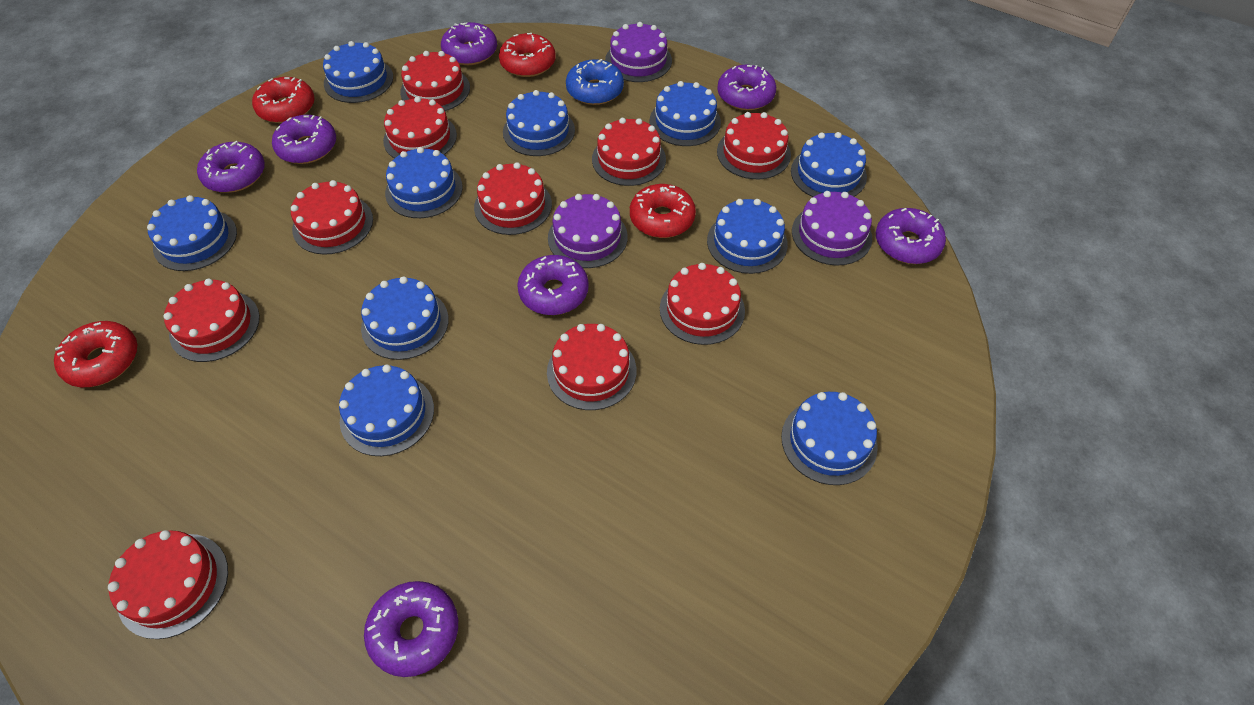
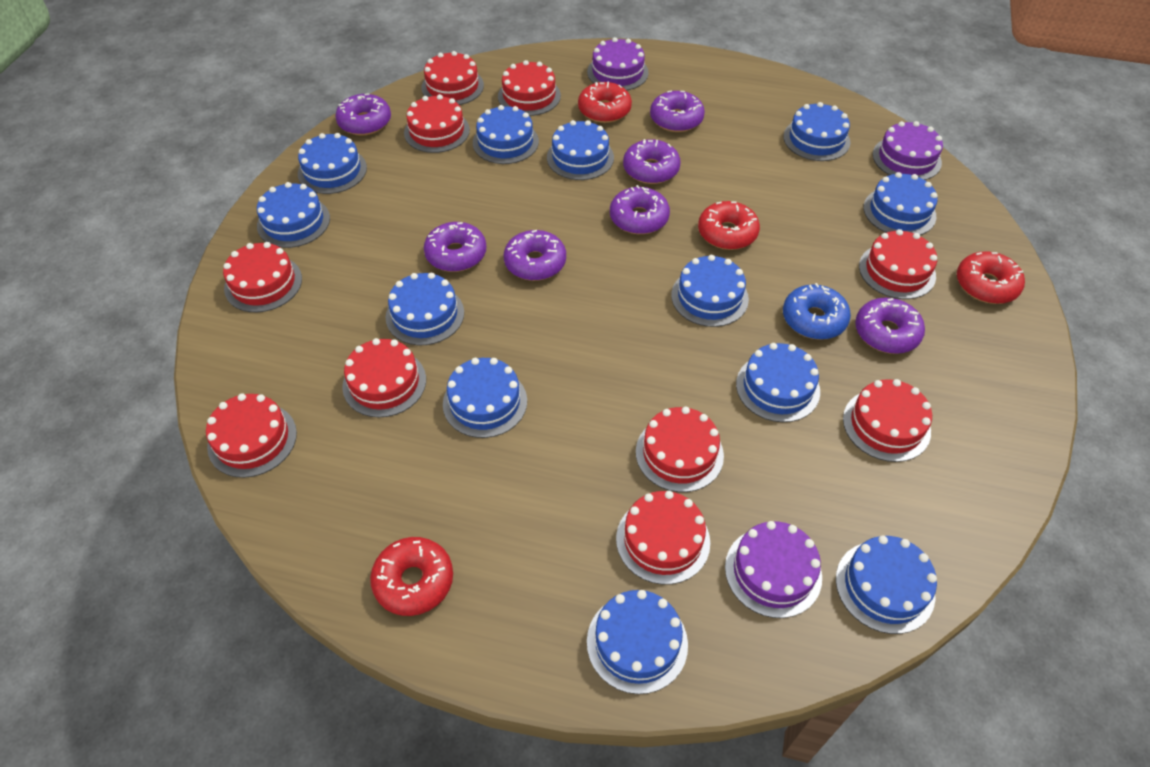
blue cake: 10 -> 12

